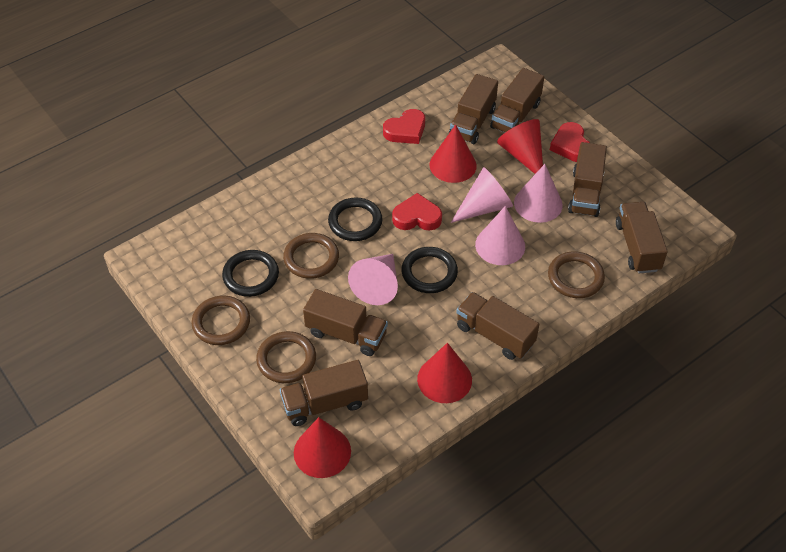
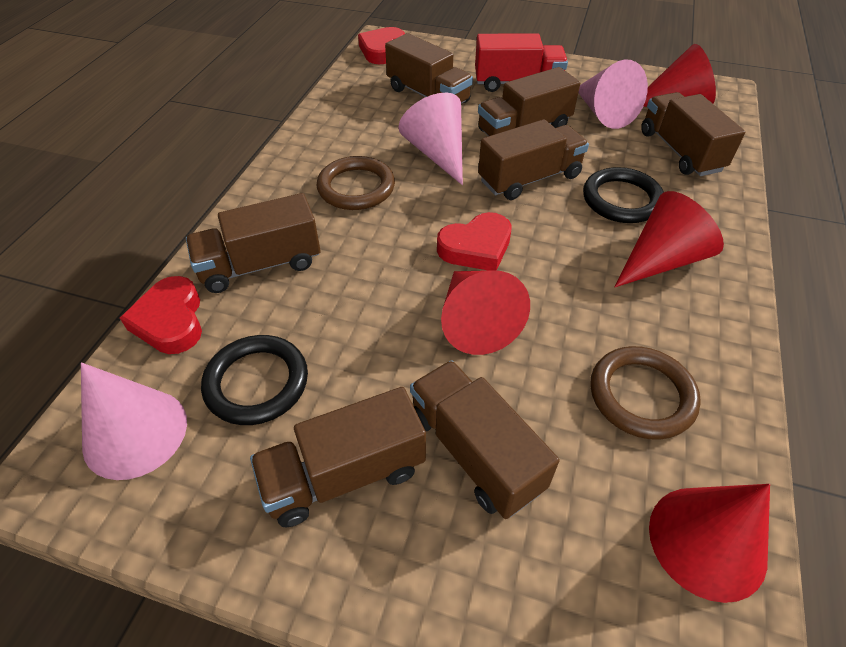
black ring: 3 -> 2
brown ring: 4 -> 2
pink cone: 4 -> 3
red truck: 0 -> 1

